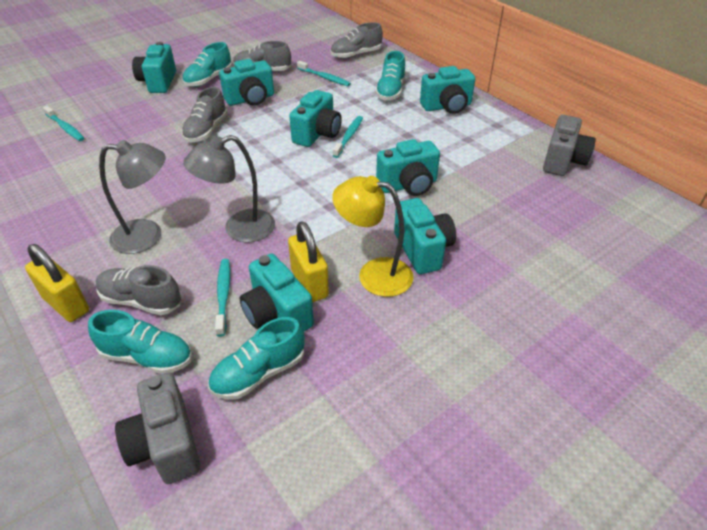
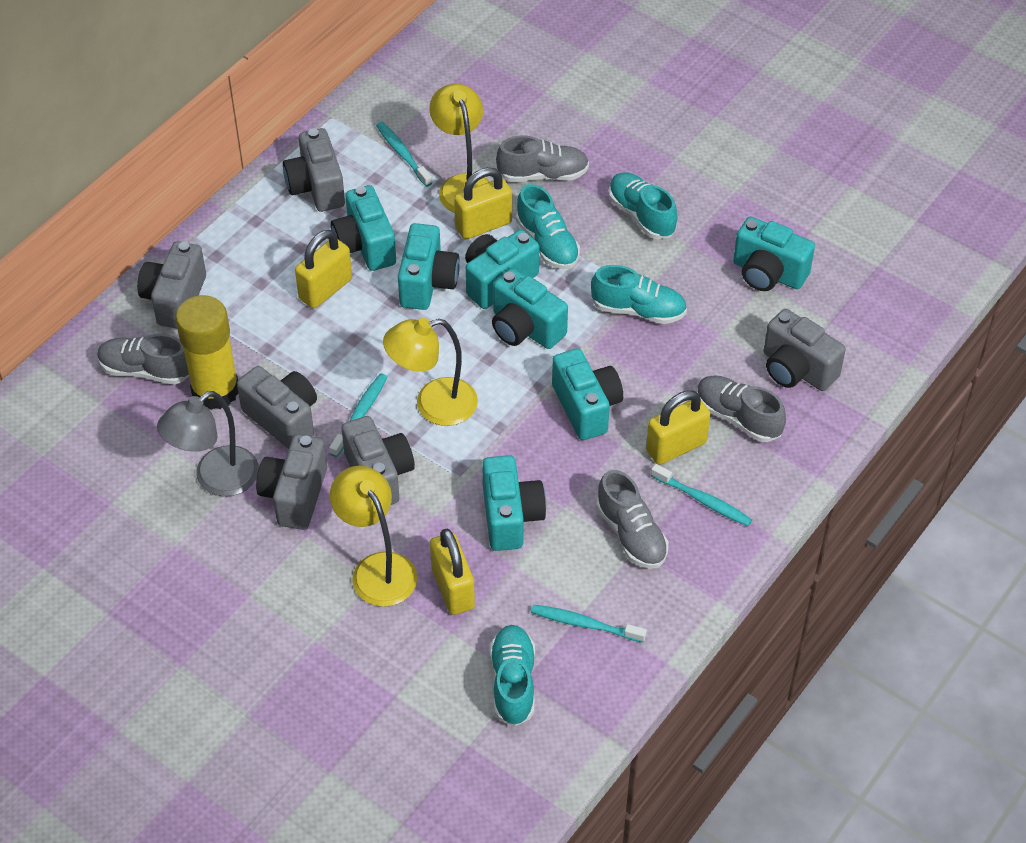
grey camera: 2 -> 6
grey lamp: 2 -> 1
yellow glue stick: 0 -> 1
yellow lamp: 1 -> 3
yellow padlock: 2 -> 4

